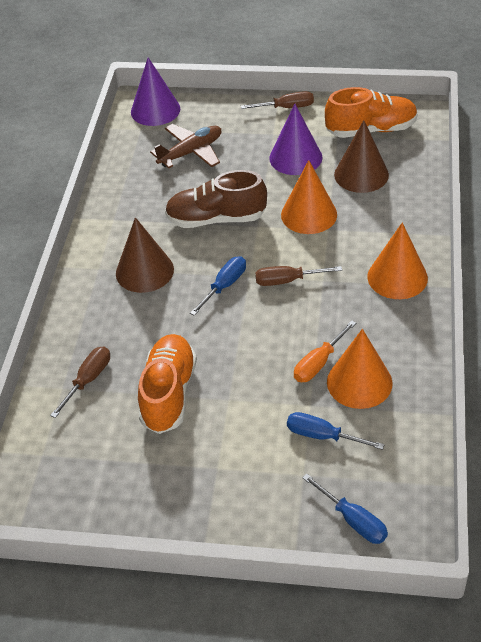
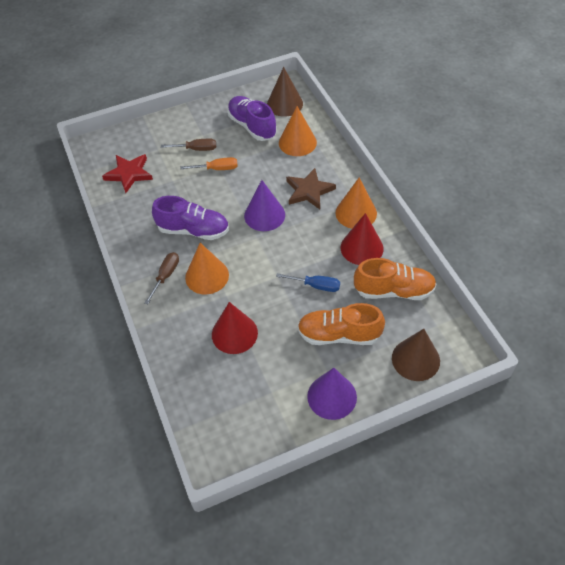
blue screwdriver: 3 -> 1
brown plane: 1 -> 0
brown screwdriver: 3 -> 2
brown shoe: 1 -> 0
brown star: 0 -> 1
purple shoe: 0 -> 2
red cone: 0 -> 2
red star: 0 -> 1

